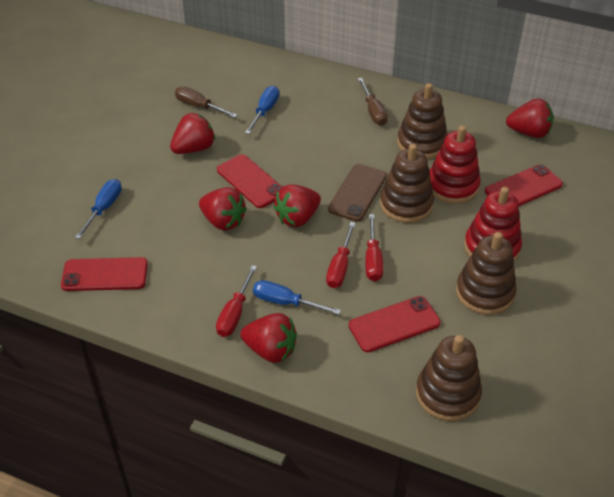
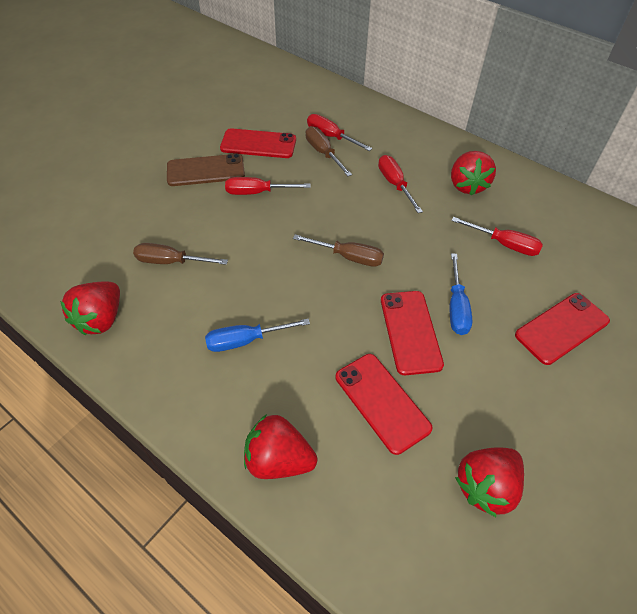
blue screwdriver: 3 -> 2
brown screwdriver: 2 -> 3
brown stacking toy: 4 -> 0
red screwdriver: 3 -> 4
red stacking toy: 2 -> 0
red strawberry: 5 -> 4

